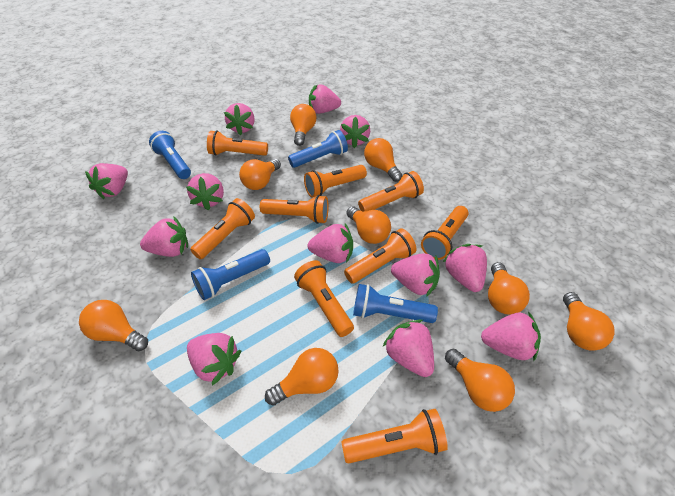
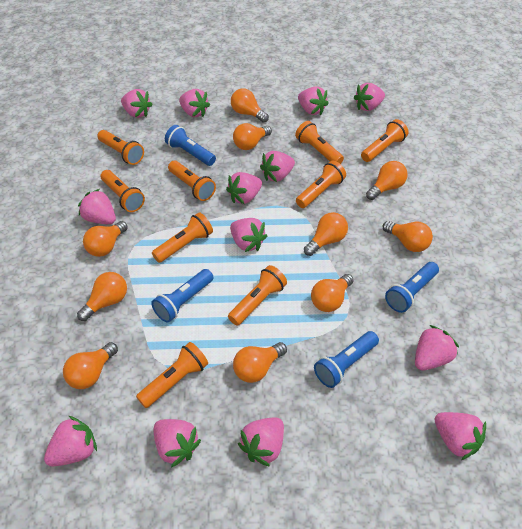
orange light bulb: 9 -> 10
pink strawberry: 12 -> 13

